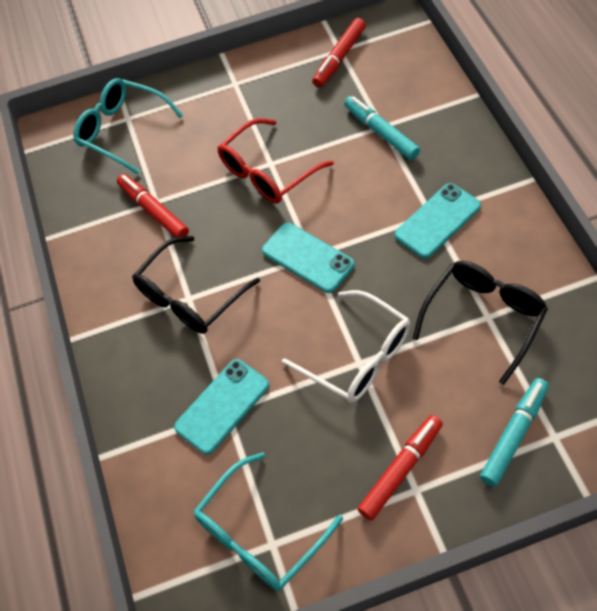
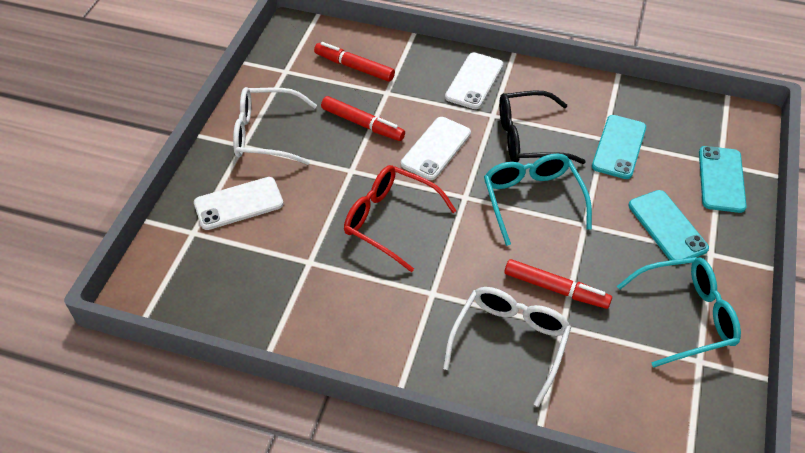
black glasses: 2 -> 1
turquoise marker: 2 -> 0
white glasses: 1 -> 2
white phone: 0 -> 3

